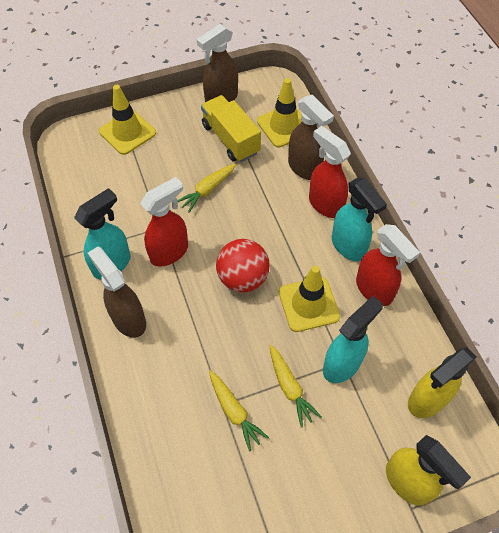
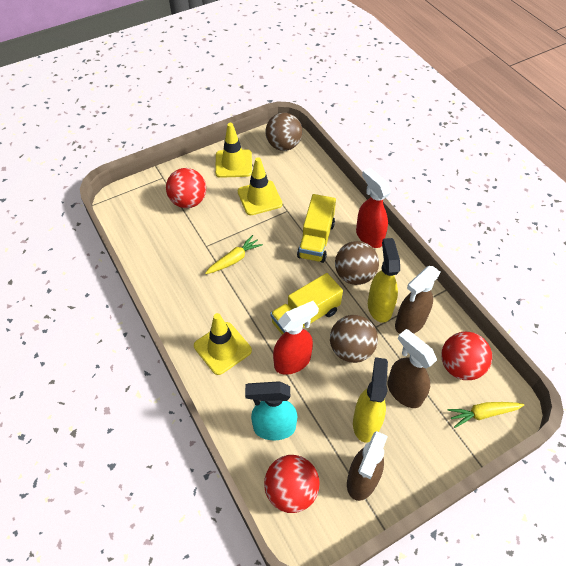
brown ball: 0 -> 3
red ball: 1 -> 3
red spray bottle: 3 -> 2
turquoise spray bottle: 3 -> 1
yellow carrot: 3 -> 2
yellow truck: 1 -> 2

